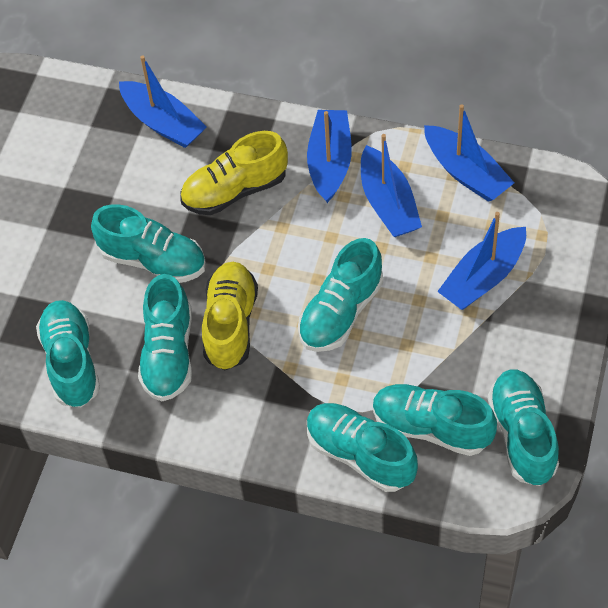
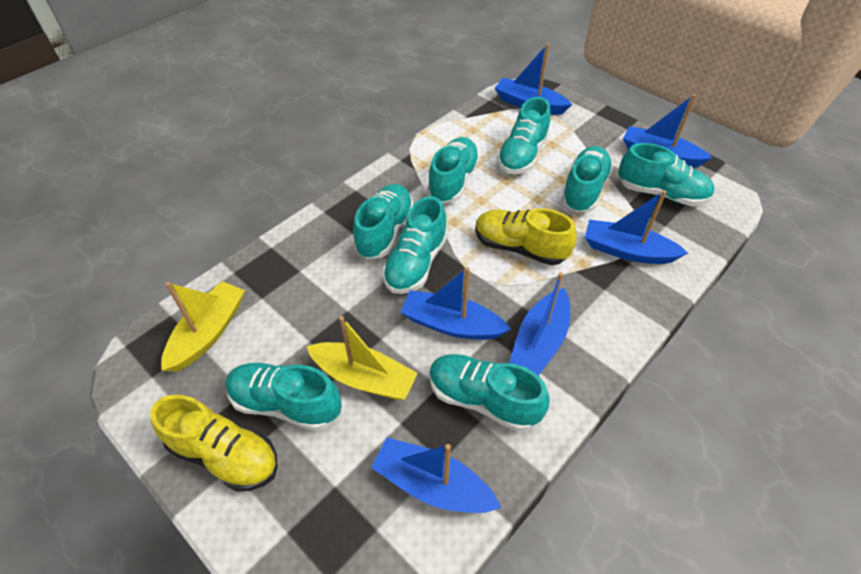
blue boat: 5 -> 6
turquoise shoe: 7 -> 8
yellow boat: 0 -> 2

